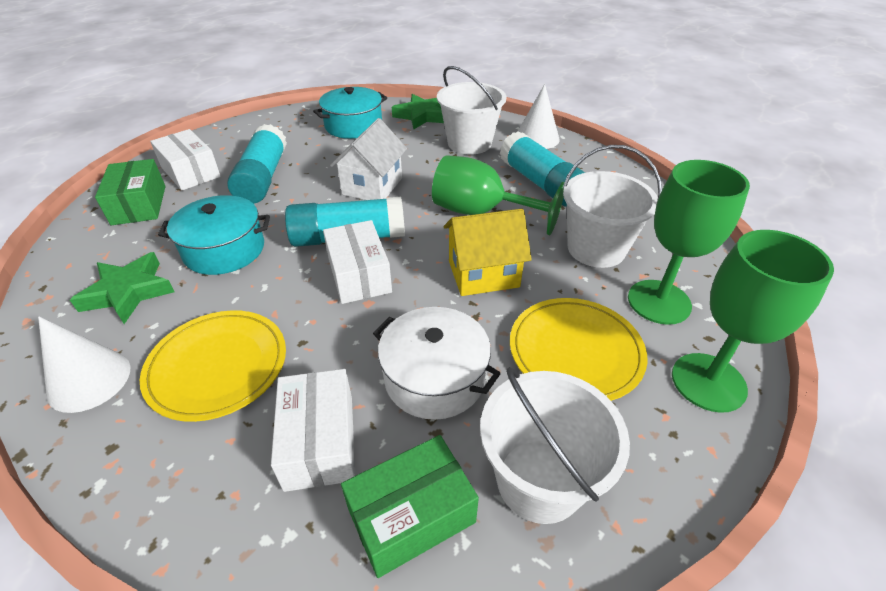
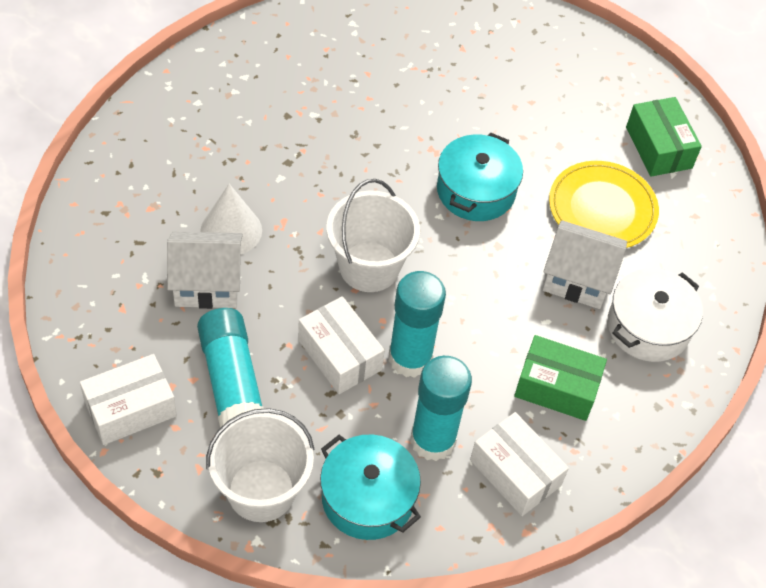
green goblet: 3 -> 0
green star: 2 -> 0
white bucket: 3 -> 2
white cone: 2 -> 1
white house: 1 -> 2
yellow house: 1 -> 0
yellow plate: 2 -> 1

